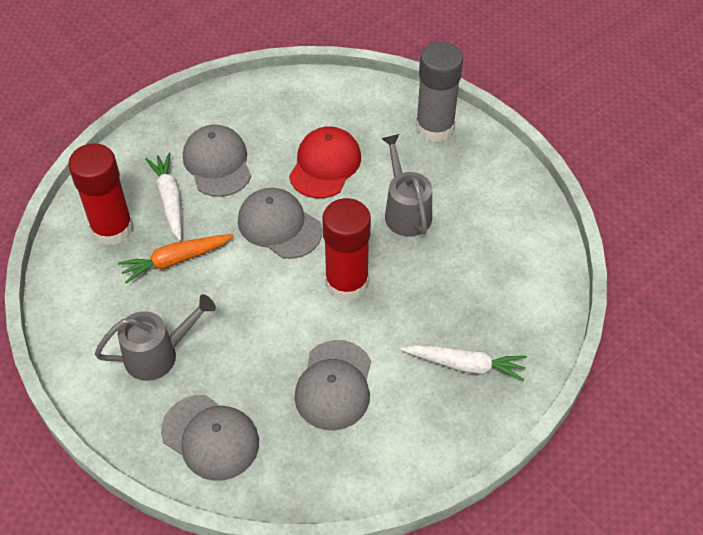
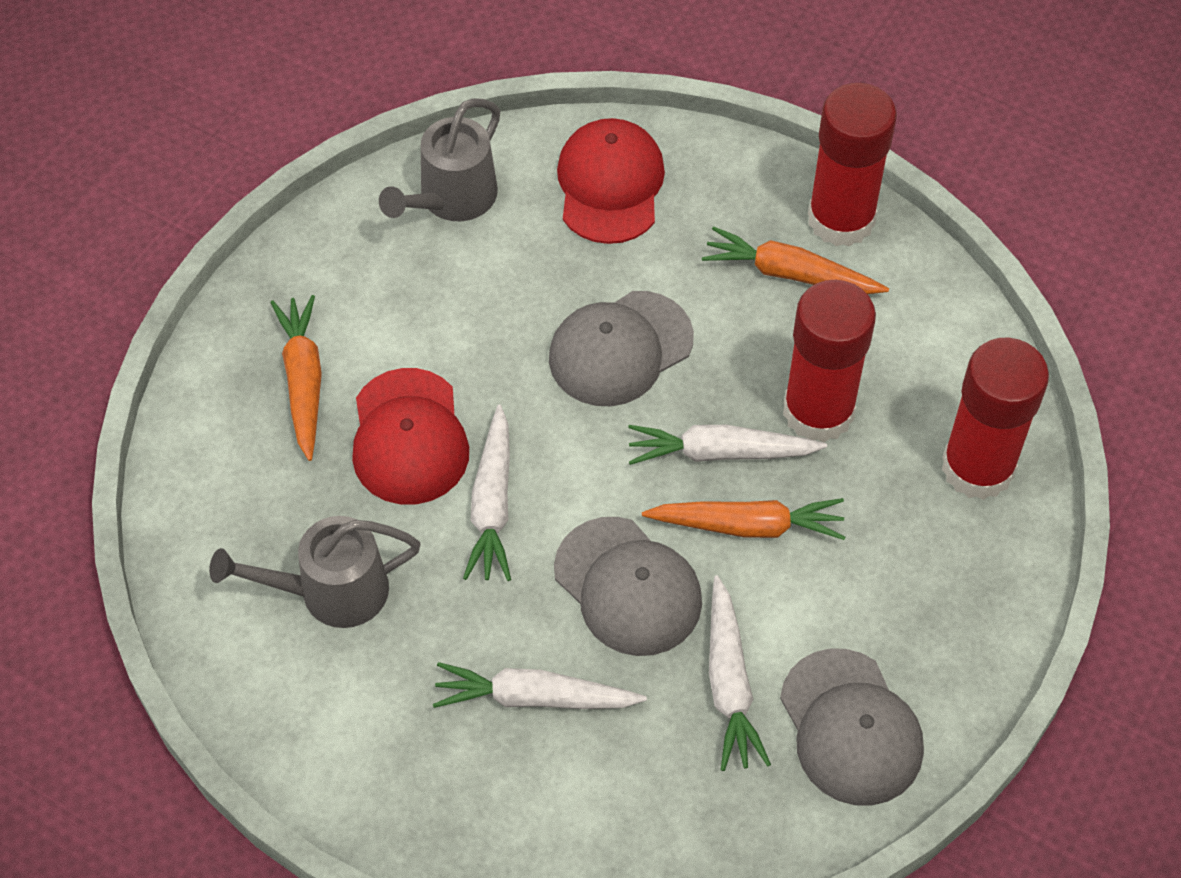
grey cap: 4 -> 3
grey glue stick: 1 -> 0
orange carrot: 1 -> 3
red cap: 1 -> 2
red glue stick: 2 -> 3
white carrot: 2 -> 4

